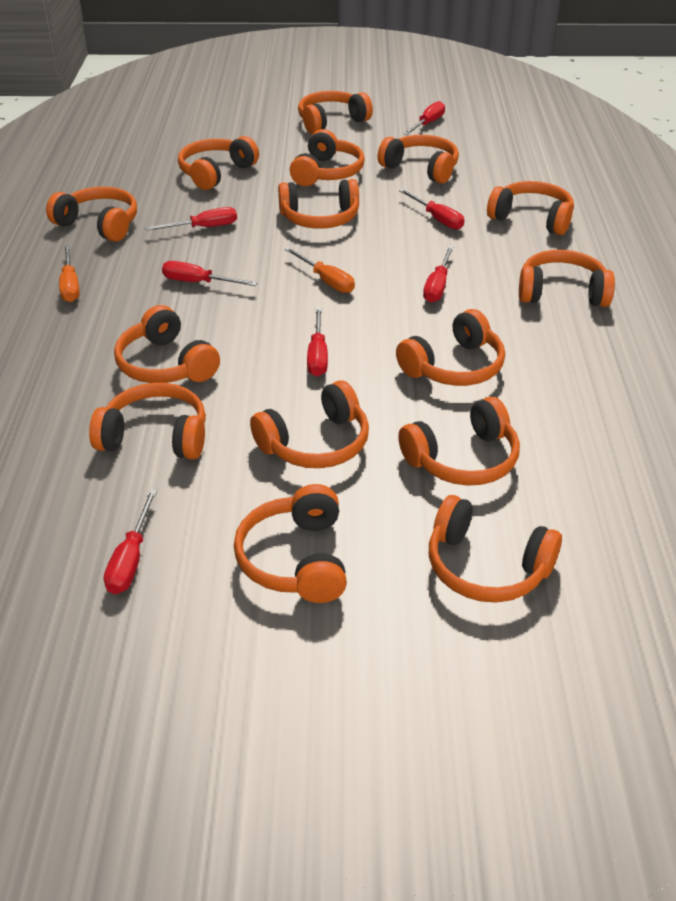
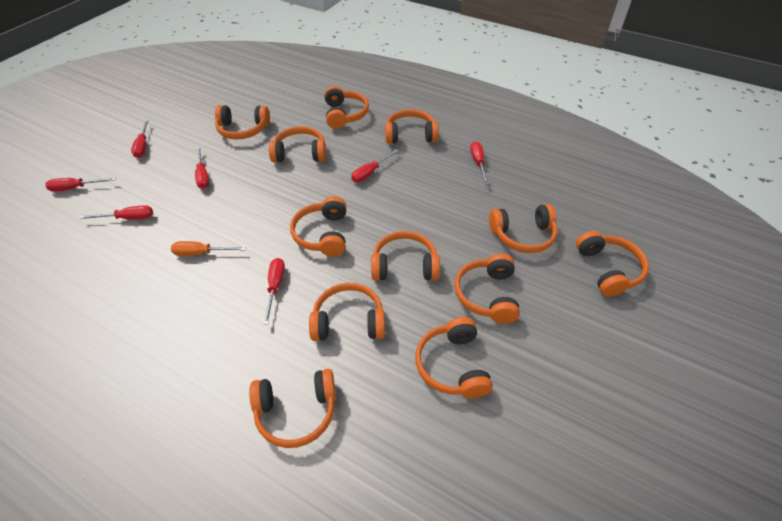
orange headphones: 15 -> 12
orange screwdriver: 2 -> 1

